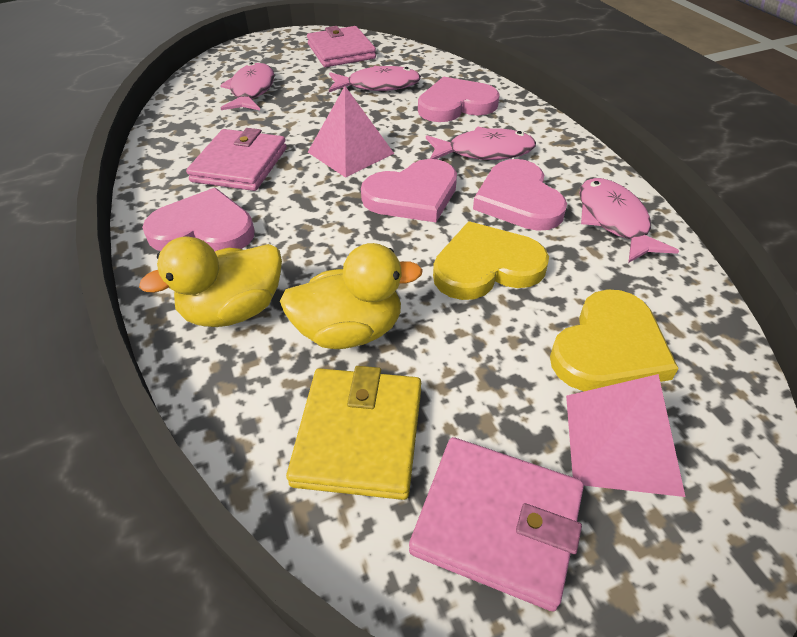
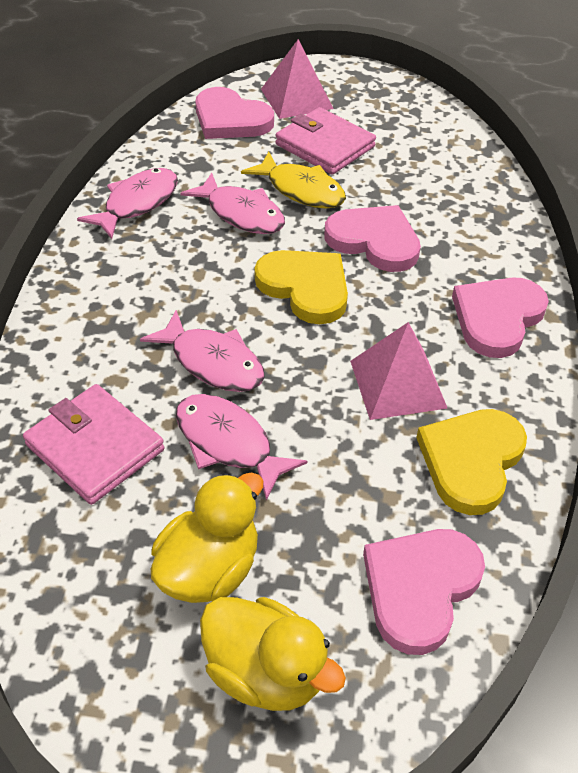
pink wallet: 3 -> 2
yellow fish: 0 -> 1
yellow wallet: 1 -> 0

